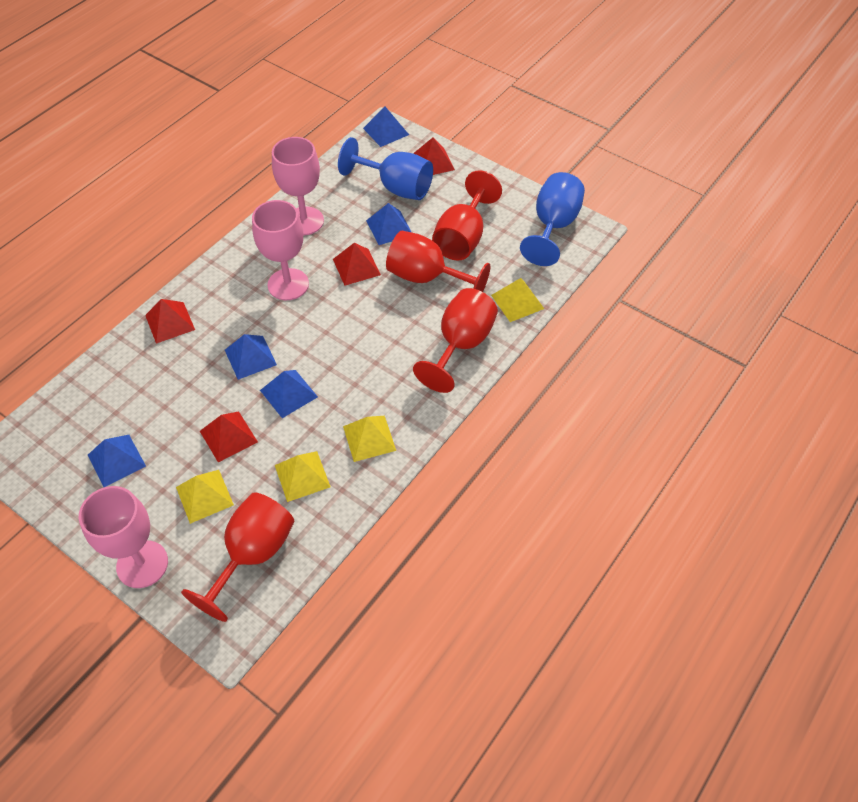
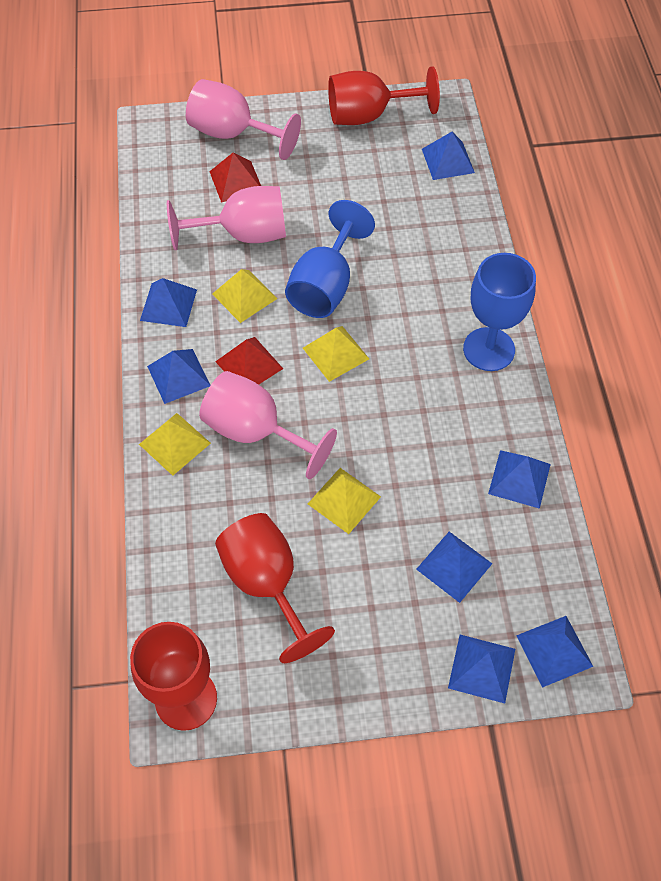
blue pyramid: 5 -> 7
red goblet: 4 -> 3
red pyramid: 4 -> 2

